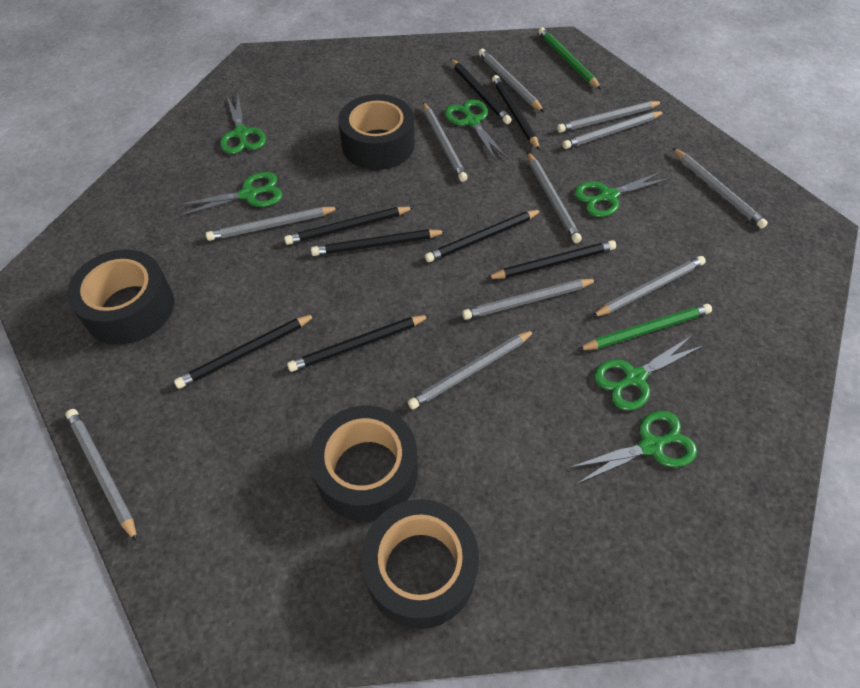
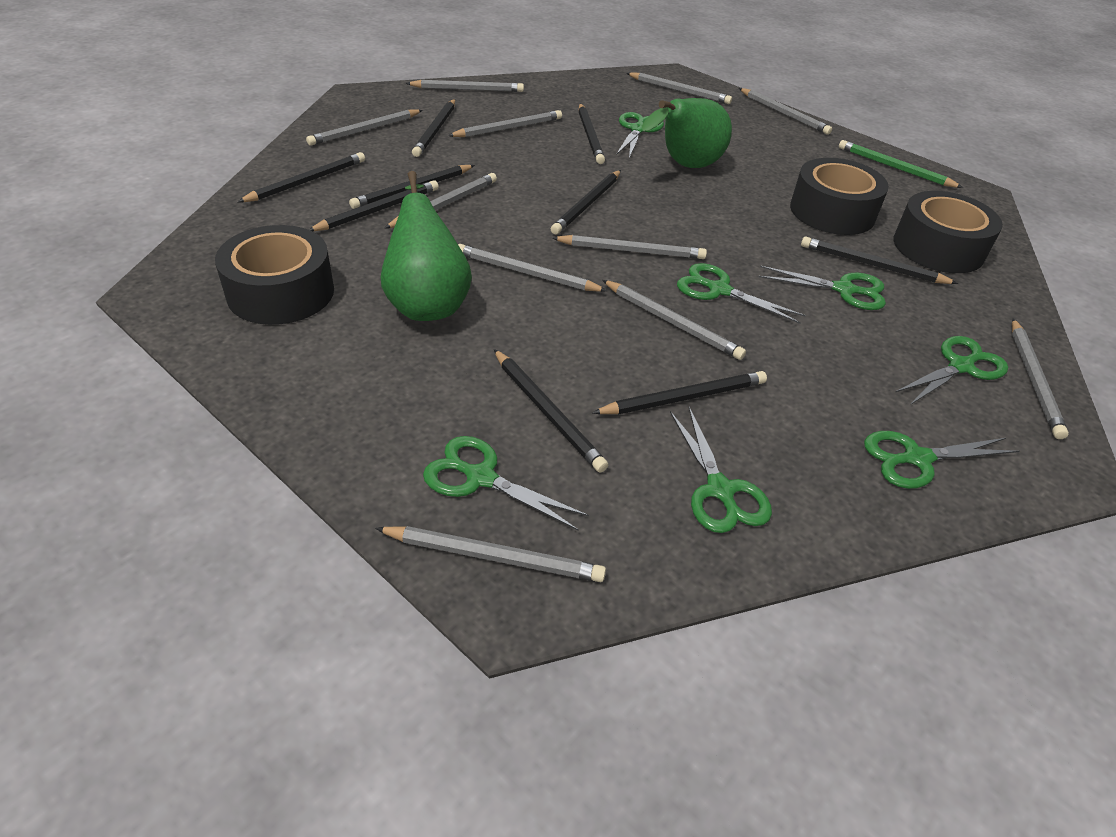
black pencil: 8 -> 9
black tape: 4 -> 3
green pear: 0 -> 2
green pencil: 2 -> 1
green scissors: 6 -> 7

